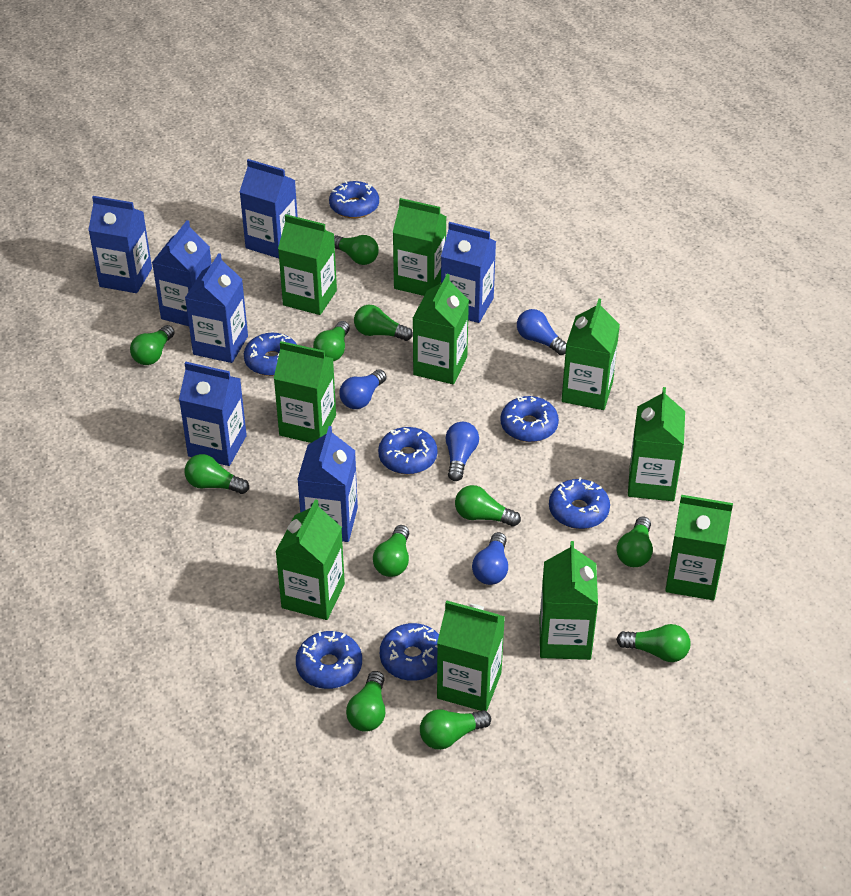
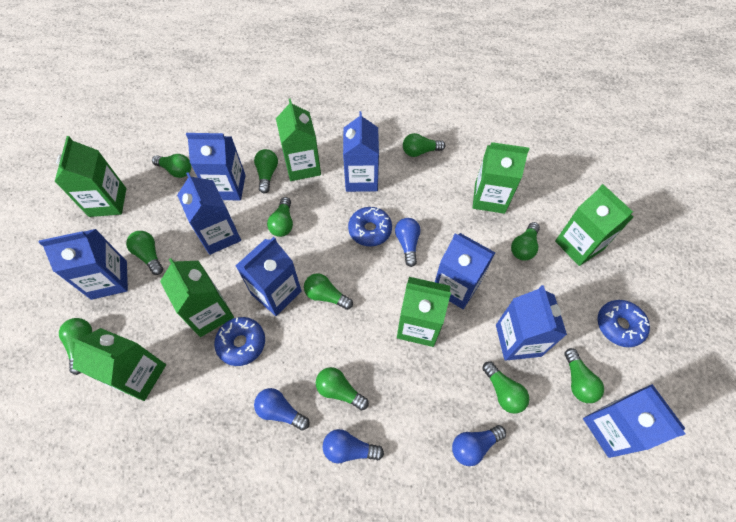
blue carton: 7 -> 8
blue donut: 7 -> 3
green carton: 10 -> 7

